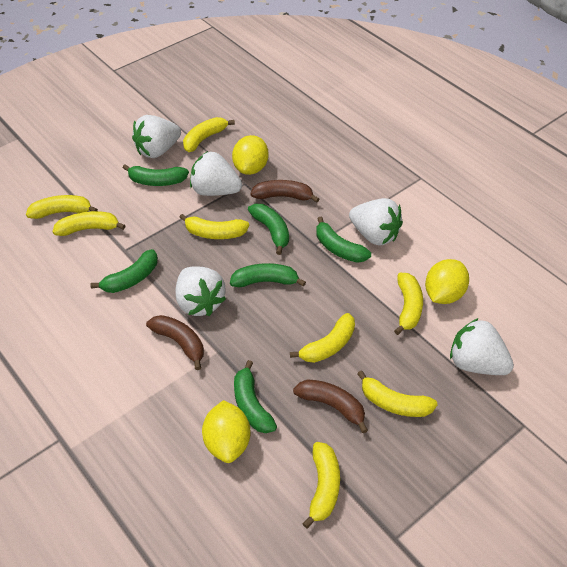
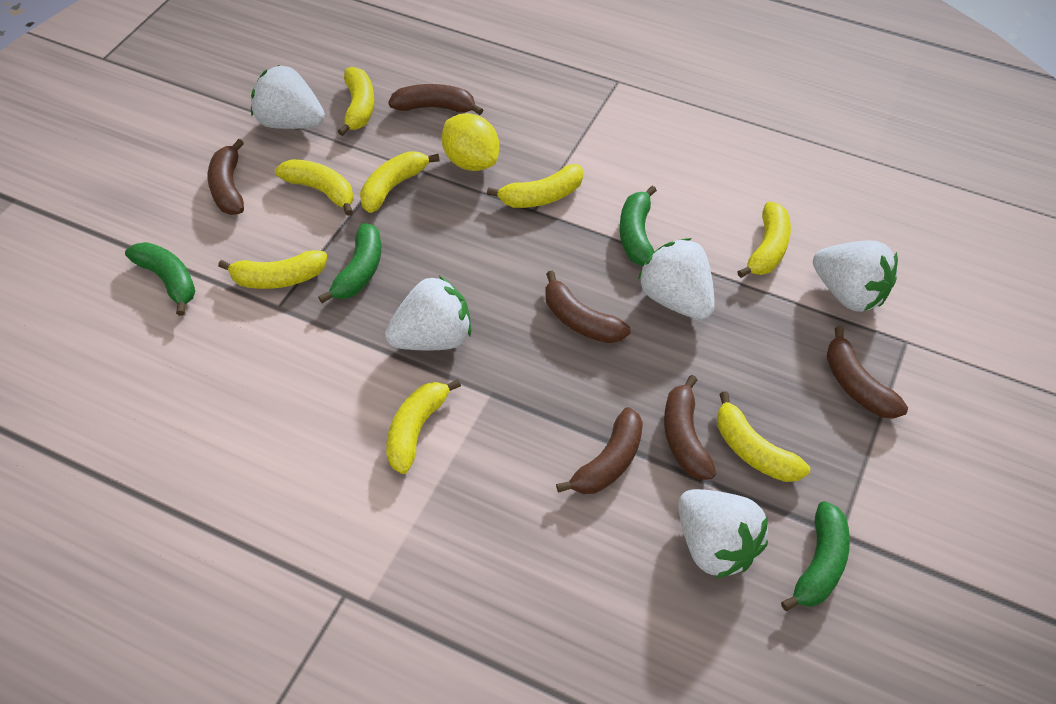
brown banana: 3 -> 6
green banana: 6 -> 4
yellow lemon: 3 -> 1

